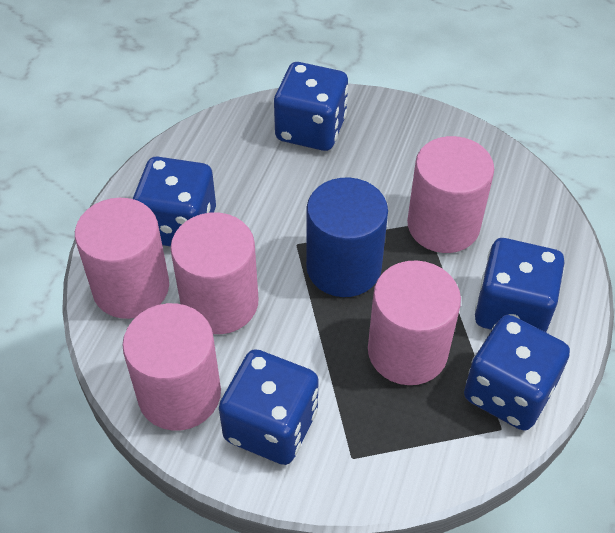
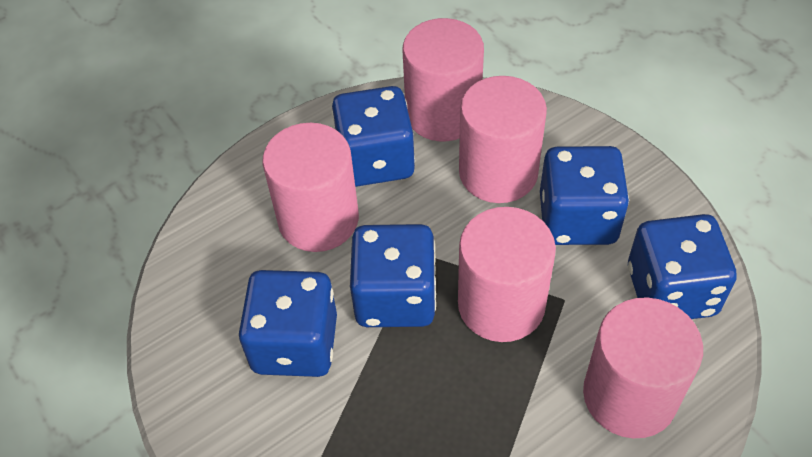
blue cylinder: 1 -> 0

